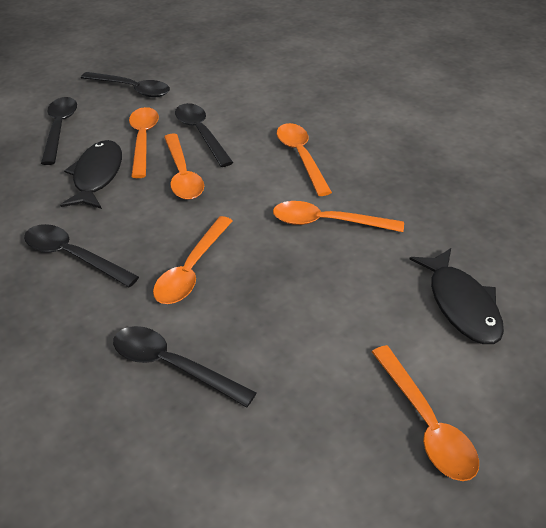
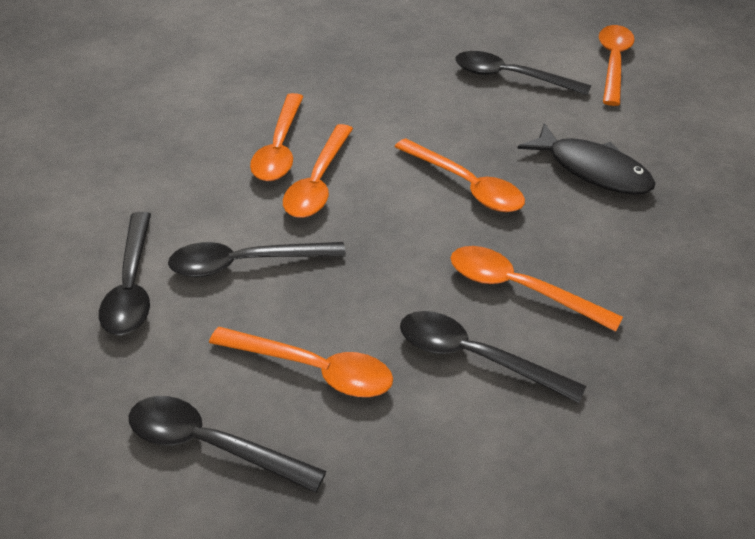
black fish: 2 -> 1

